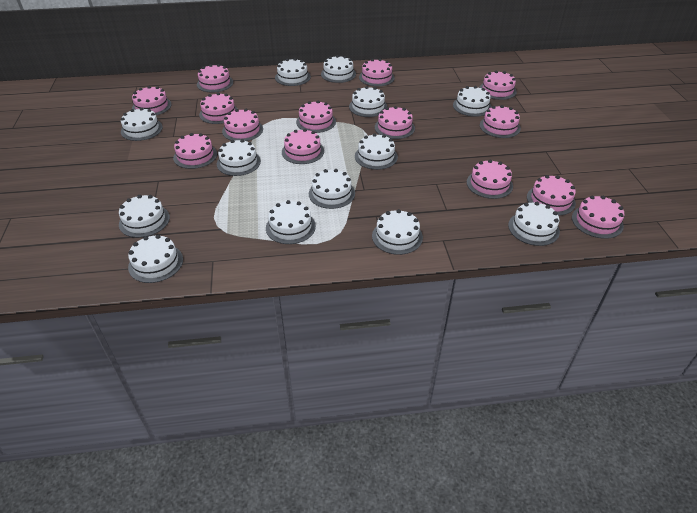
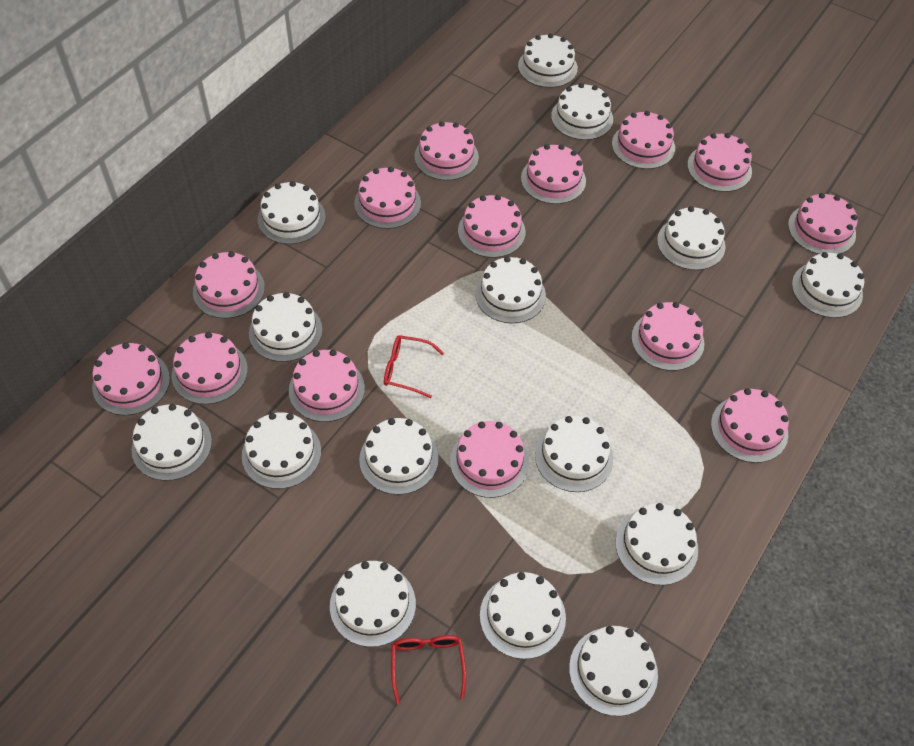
red glasses: 0 -> 2
white cake: 13 -> 15

